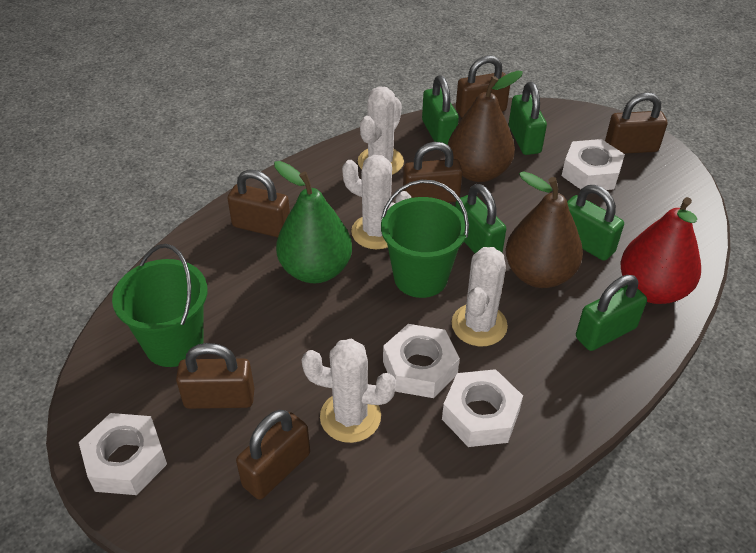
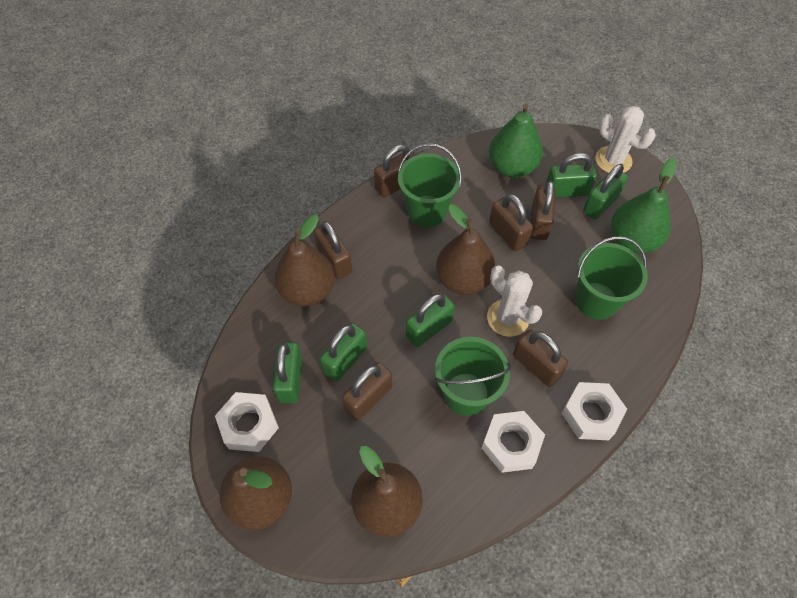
brown pear: 2 -> 4
green bucket: 2 -> 3
green pear: 1 -> 2
red pear: 1 -> 0
white cactus: 4 -> 2
white nut: 4 -> 3

